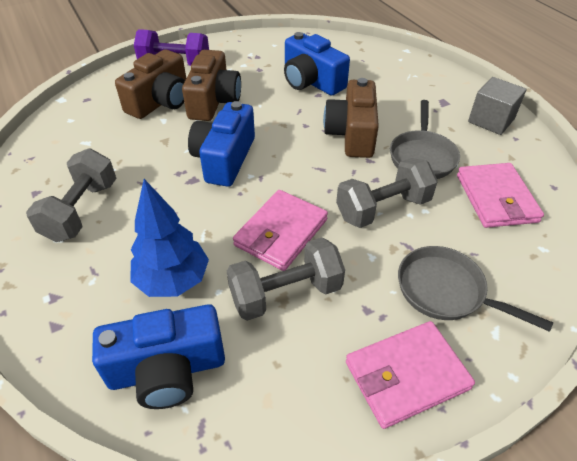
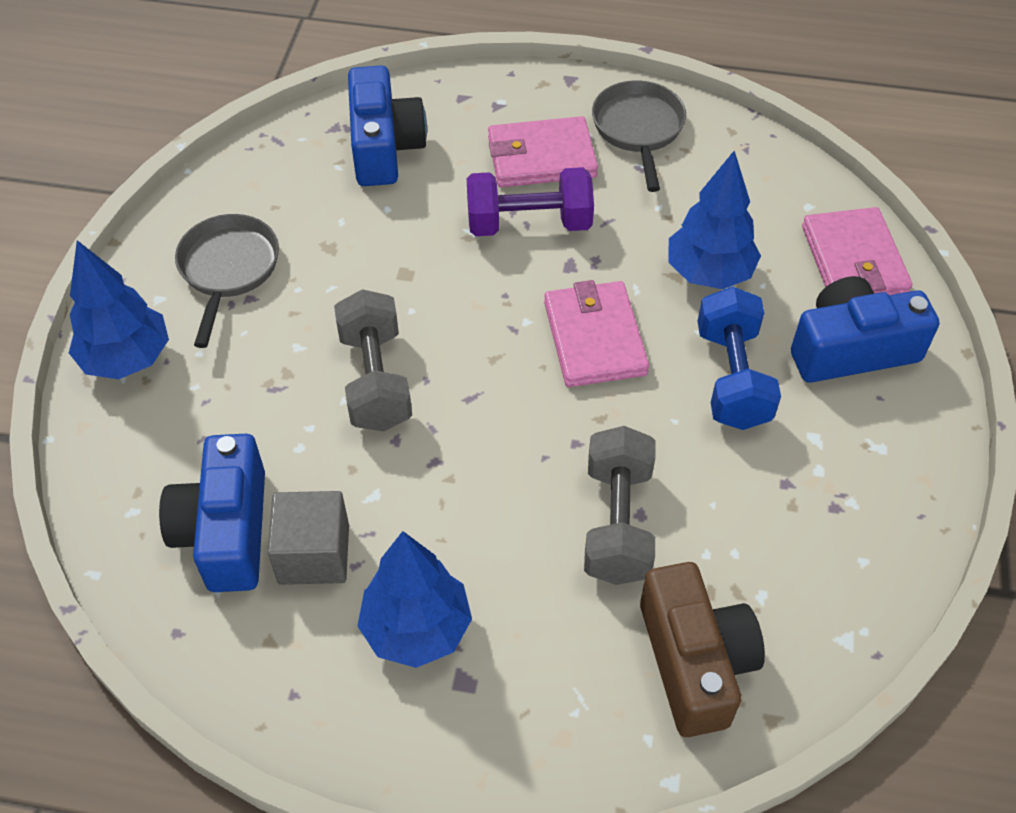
blue dumbbell: 0 -> 1
blue tree: 1 -> 3
brown camera: 3 -> 1
grey dumbbell: 3 -> 2

